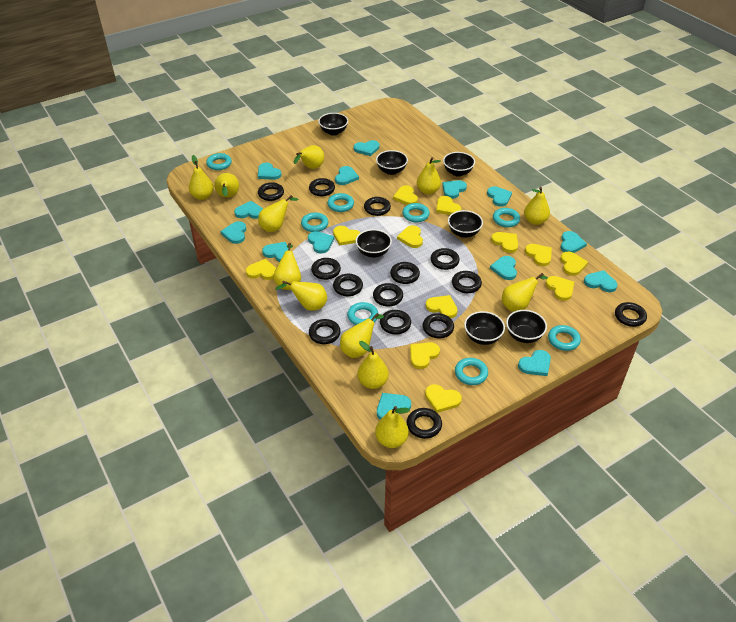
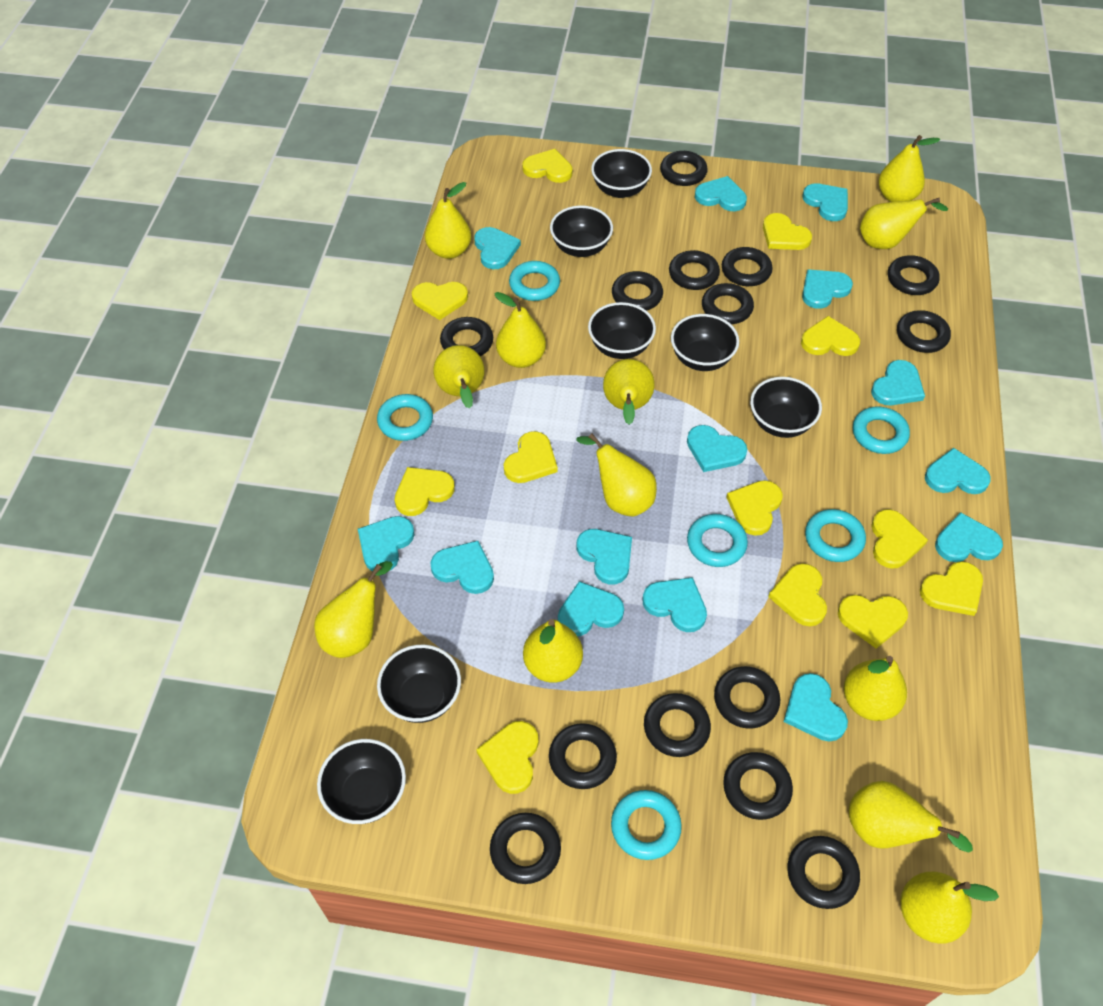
turquoise ring: 8 -> 6

